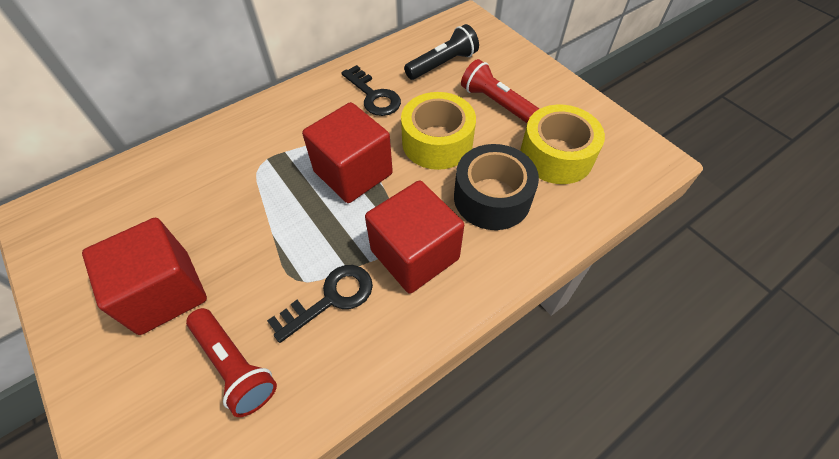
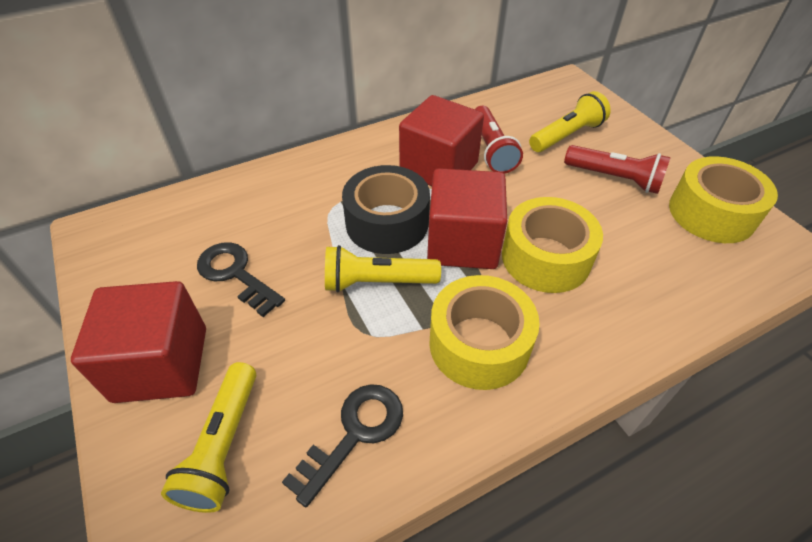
black flashlight: 1 -> 0
yellow flashlight: 0 -> 3
yellow tape: 2 -> 3

